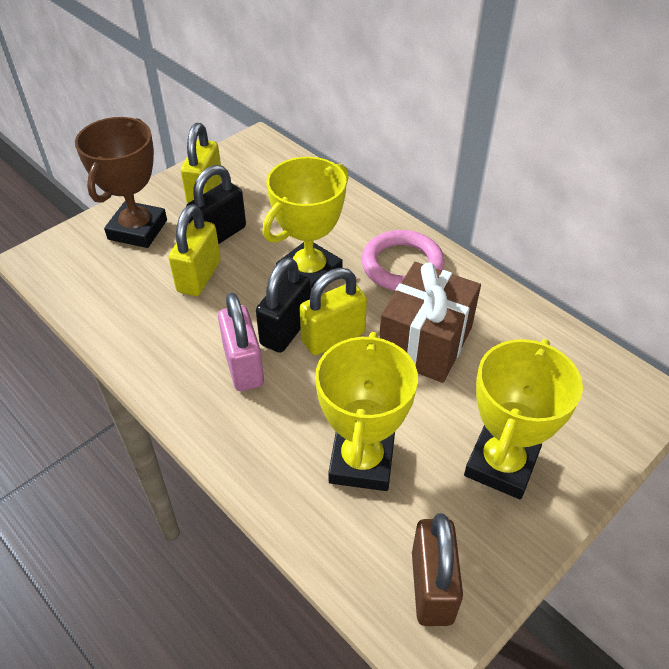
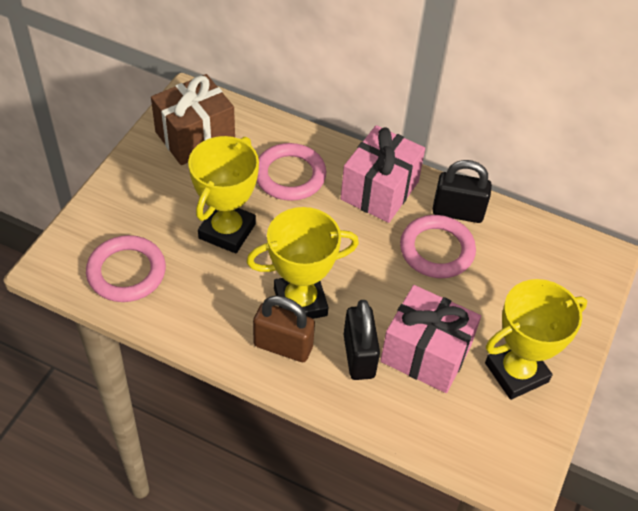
brown trophy: 1 -> 0
pink gift: 0 -> 2
pink padlock: 1 -> 0
pink ring: 1 -> 3
yellow padlock: 3 -> 0

